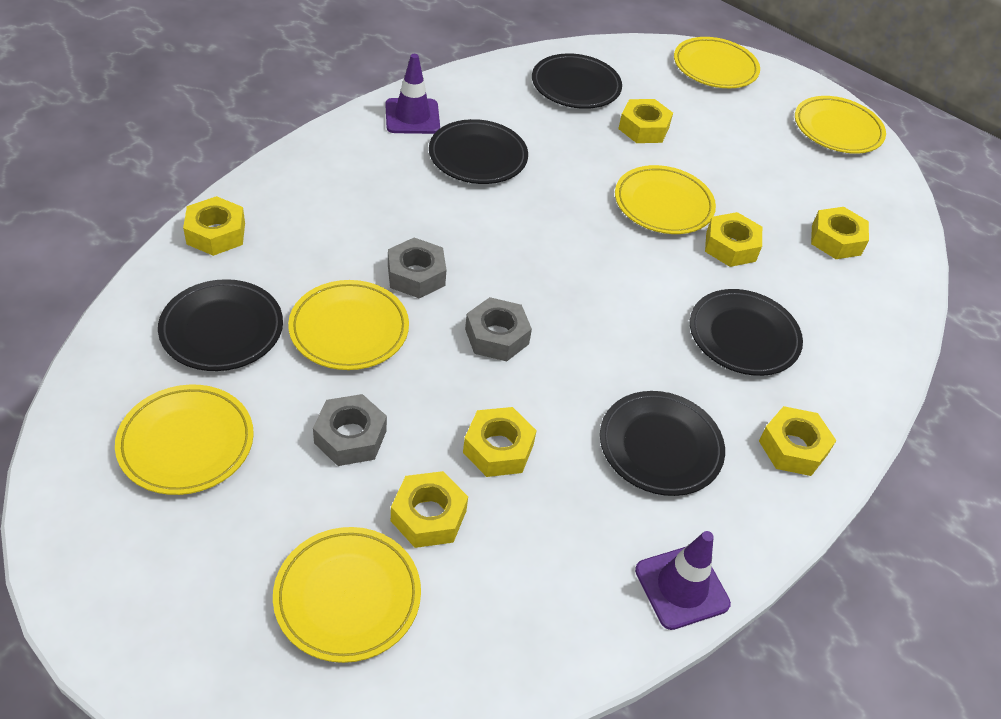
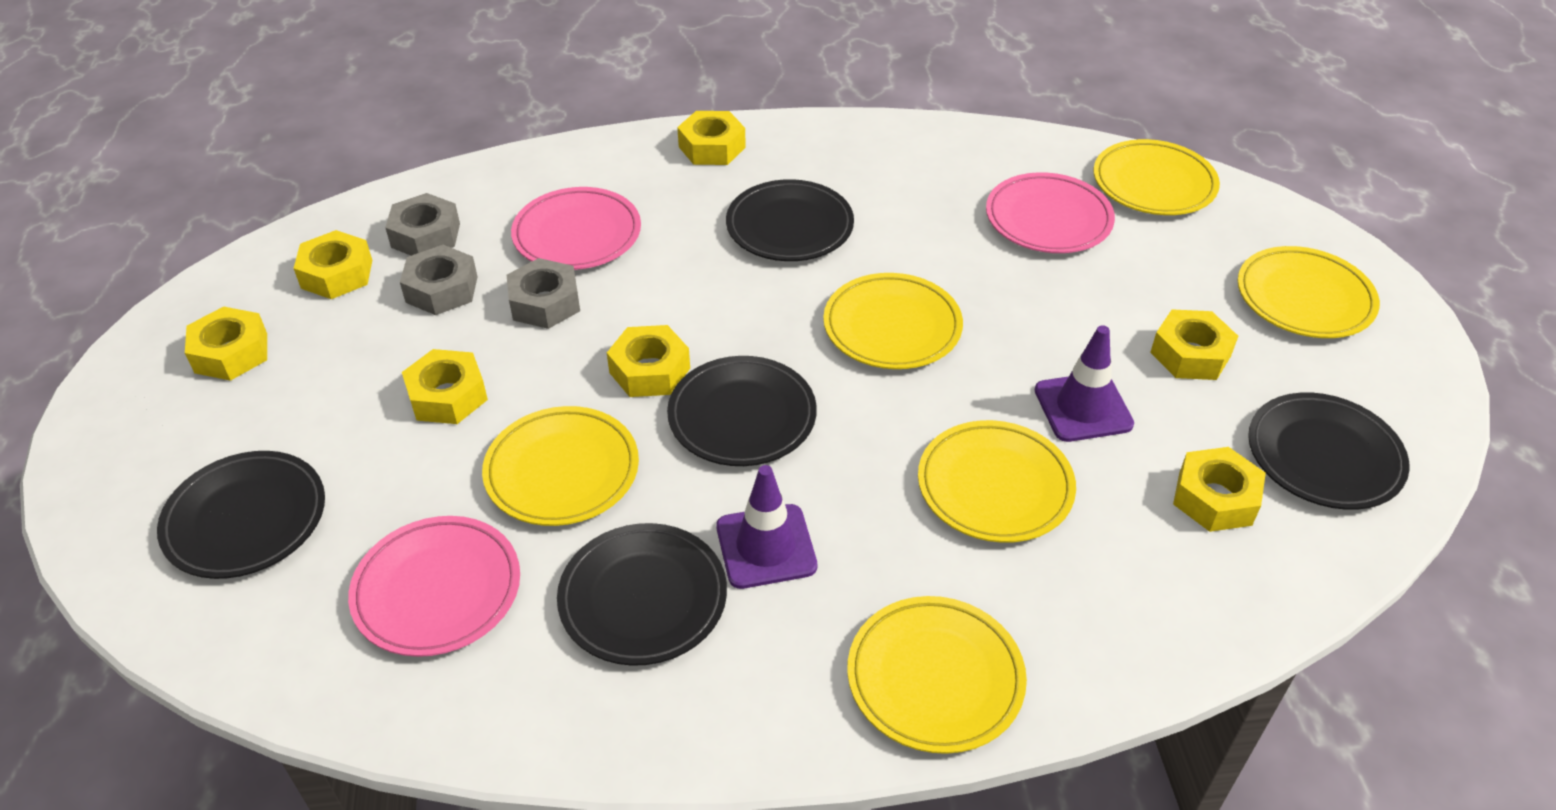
pink plate: 0 -> 3

